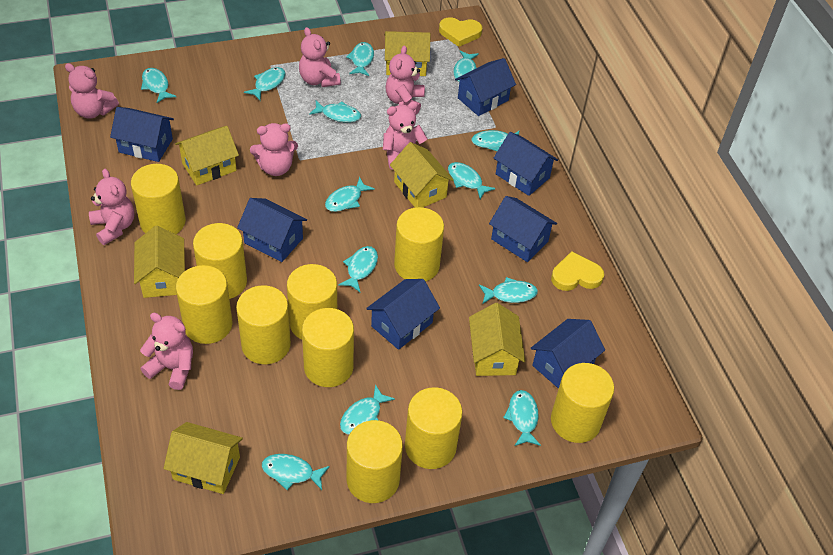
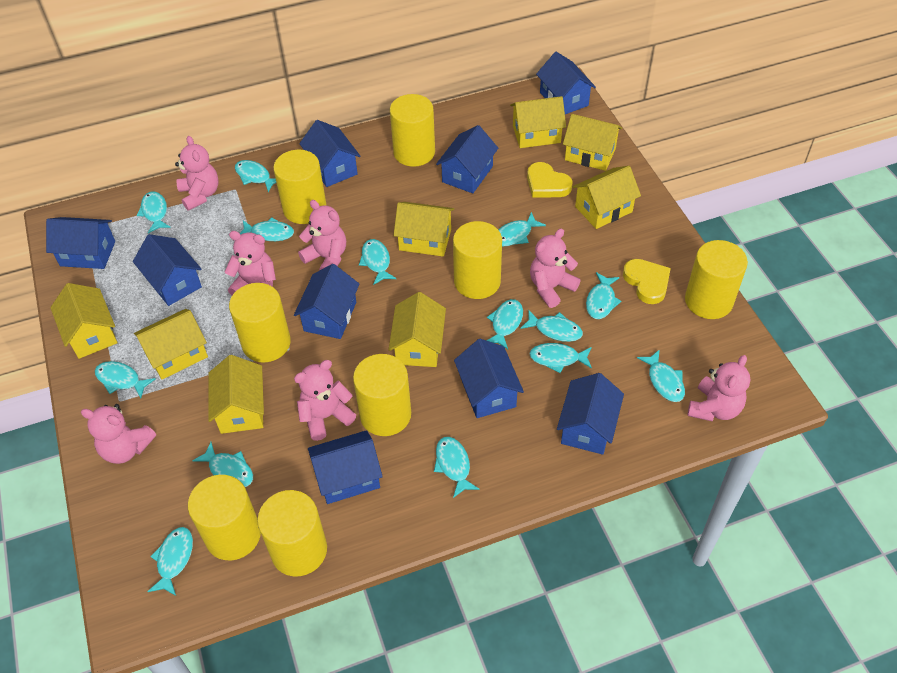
blue house: 7 -> 9
turquoise fish: 13 -> 14
yellow cylinder: 10 -> 8
yellow house: 6 -> 8

